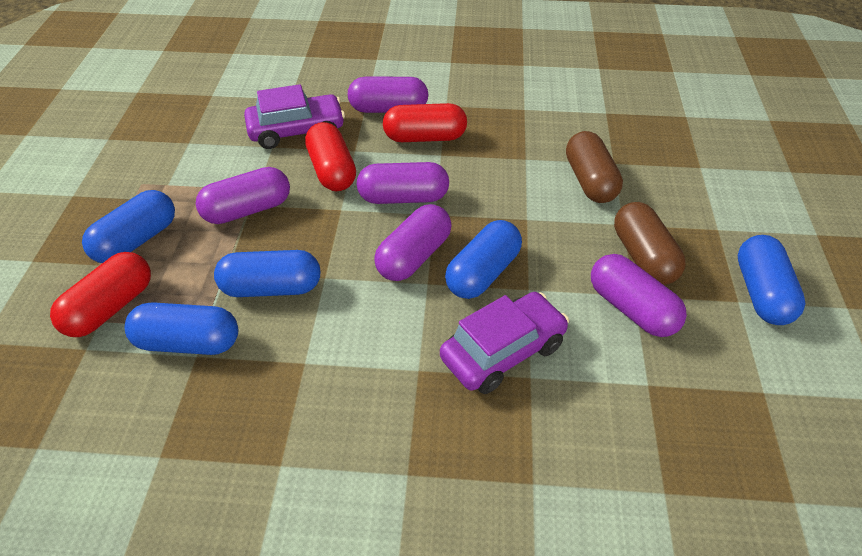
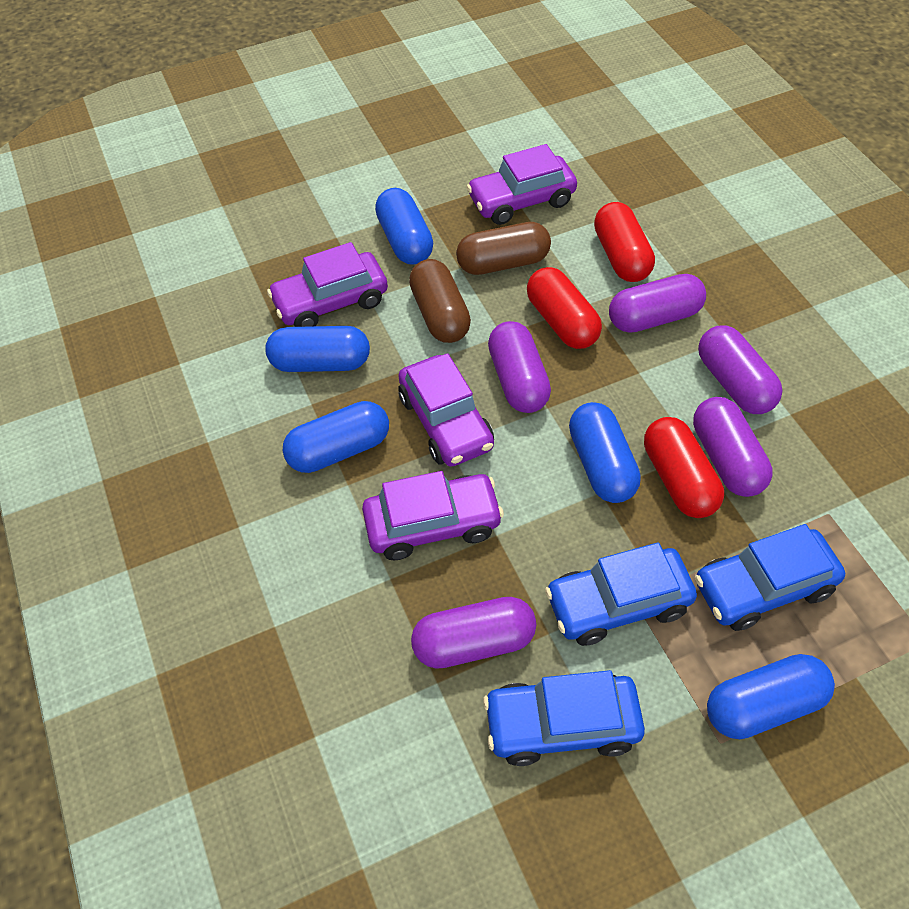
blue car: 0 -> 3
purple car: 2 -> 4

